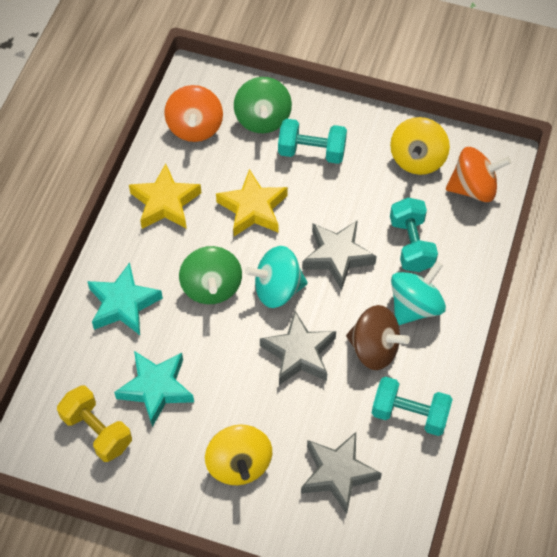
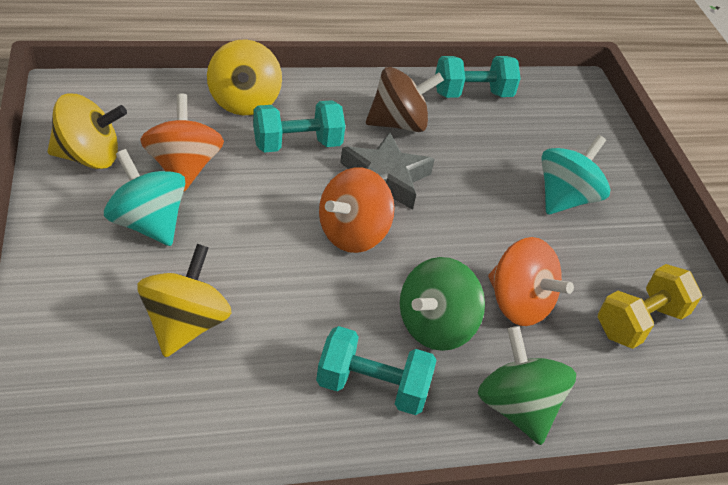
grey star: 3 -> 1
orange spinning top: 2 -> 3
turquoise star: 2 -> 0
yellow spinning top: 2 -> 3
yellow star: 2 -> 0

